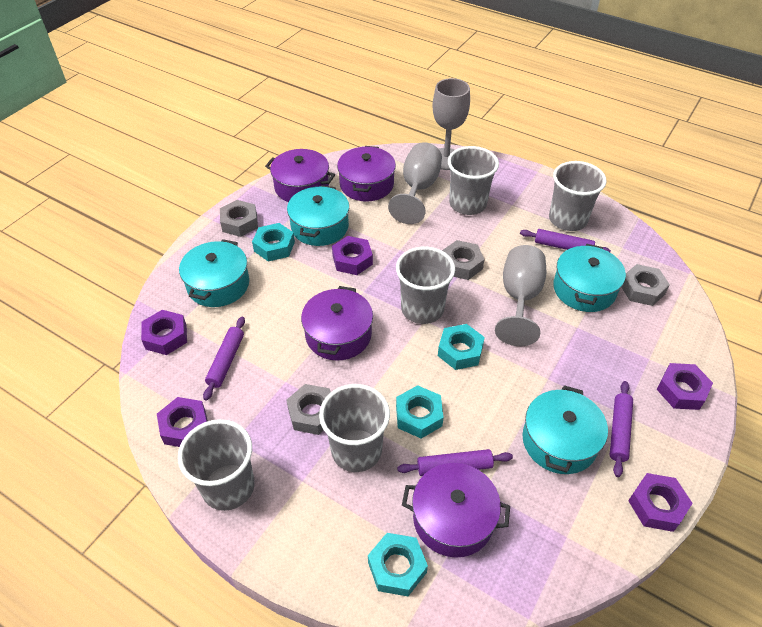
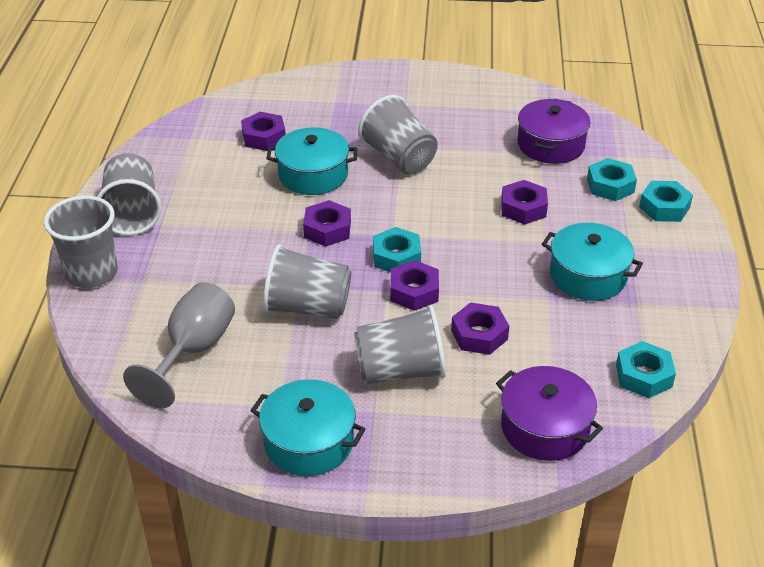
grey goblet: 3 -> 1
grey nut: 4 -> 0
purple pot: 4 -> 2
purple rolling pin: 4 -> 0
turquoise pot: 4 -> 3

